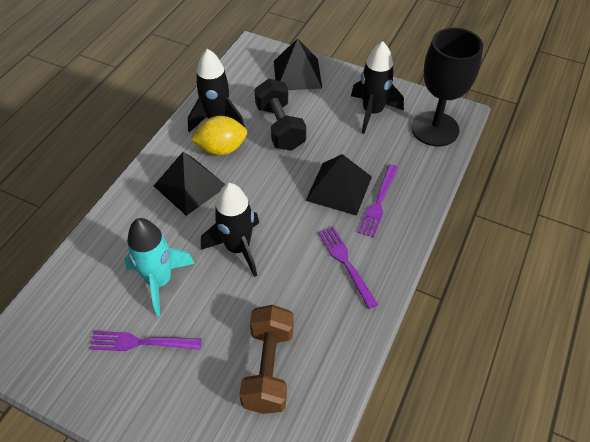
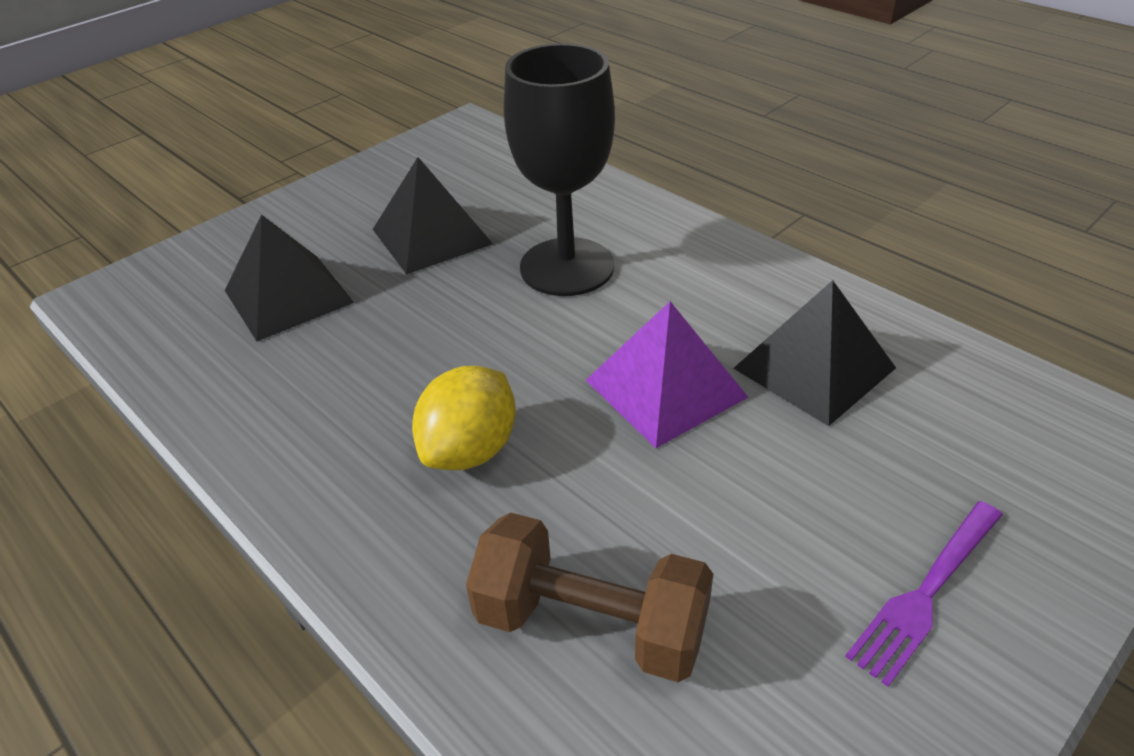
black dumbbell: 1 -> 0
black rocket: 3 -> 0
purple fork: 3 -> 1
purple pyramid: 0 -> 1
turquoise rocket: 1 -> 0

